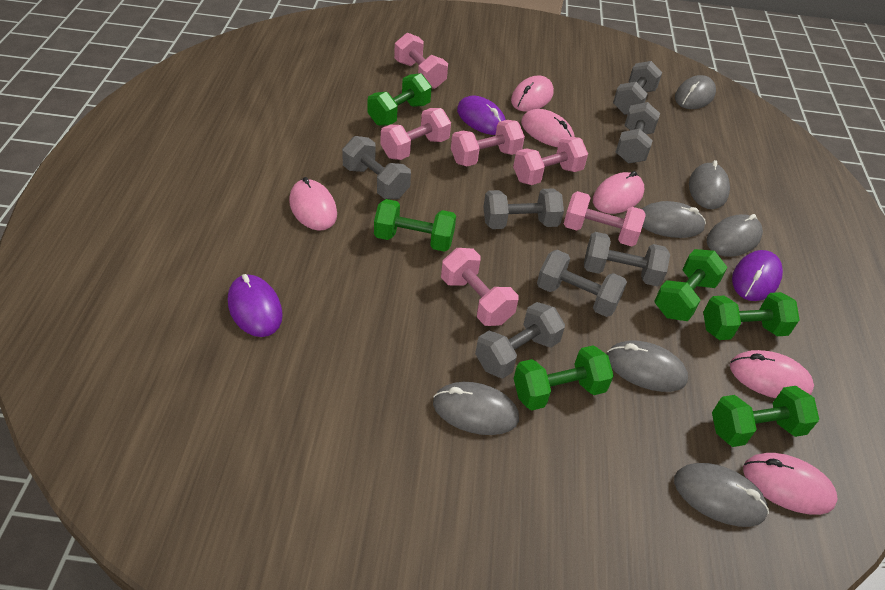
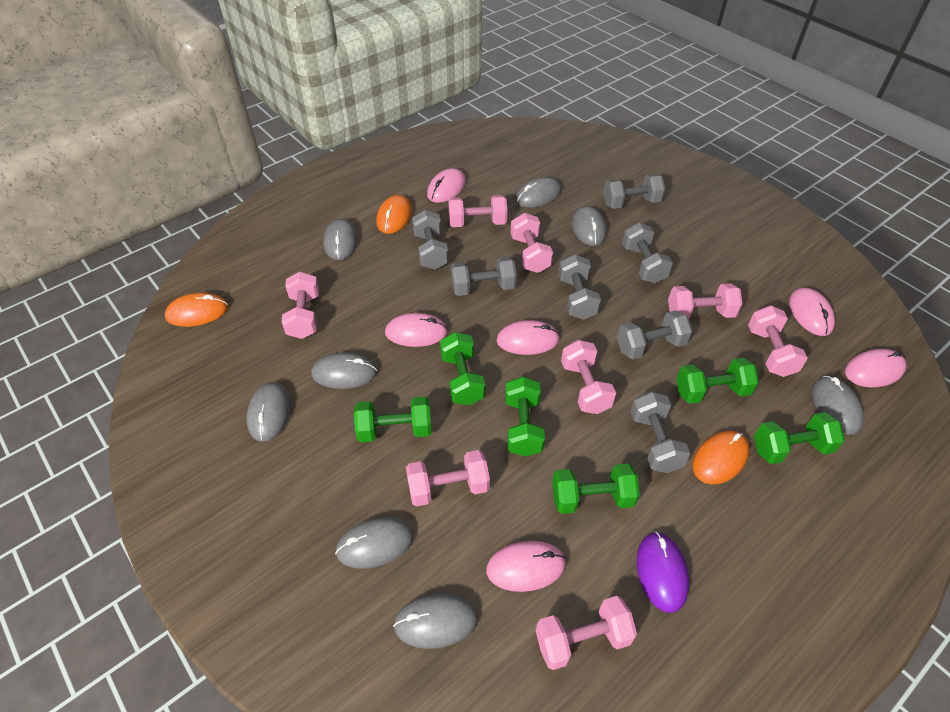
grey mouse: 7 -> 8
orange mouse: 0 -> 3
pink dumbbell: 6 -> 8
purple mouse: 3 -> 1

